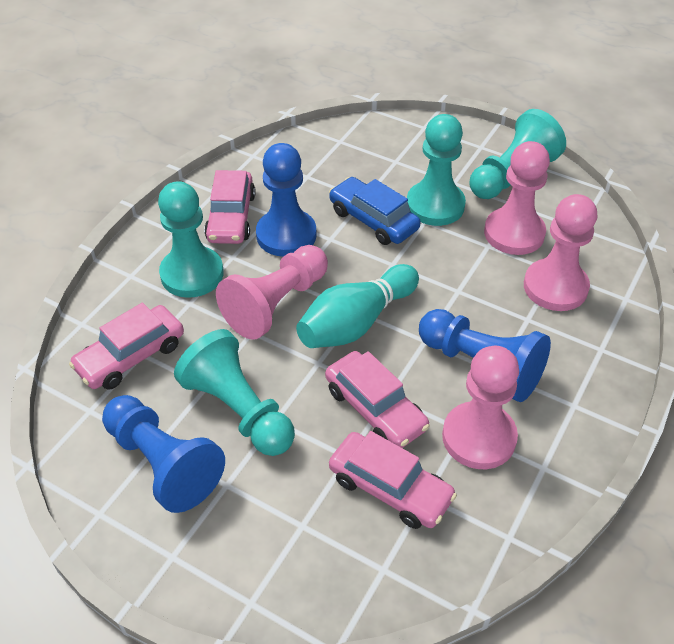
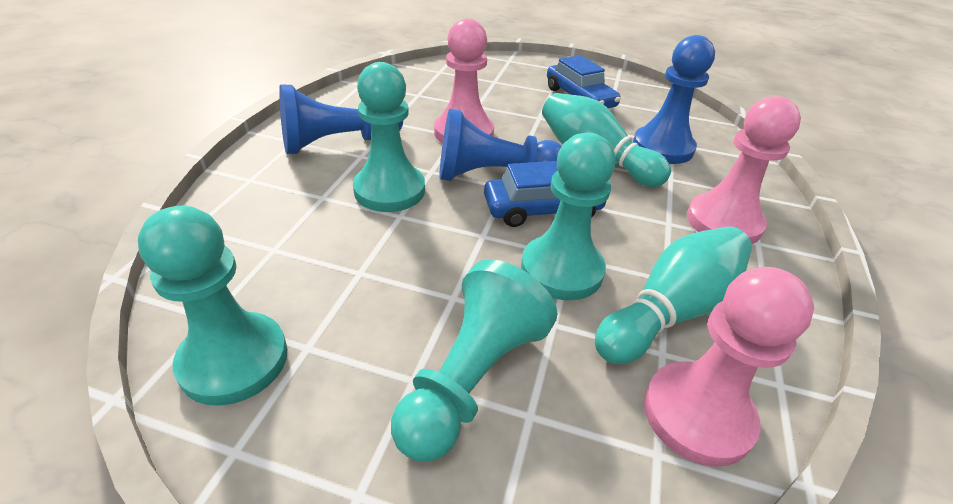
blue car: 1 -> 2
pink car: 4 -> 0
pink pawn: 4 -> 3
turquoise bowling pin: 1 -> 2

